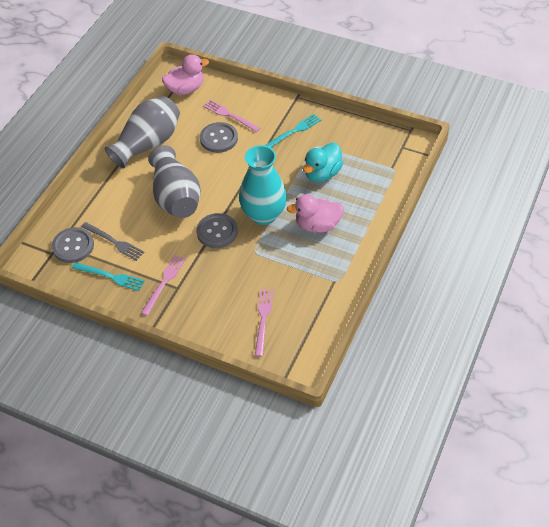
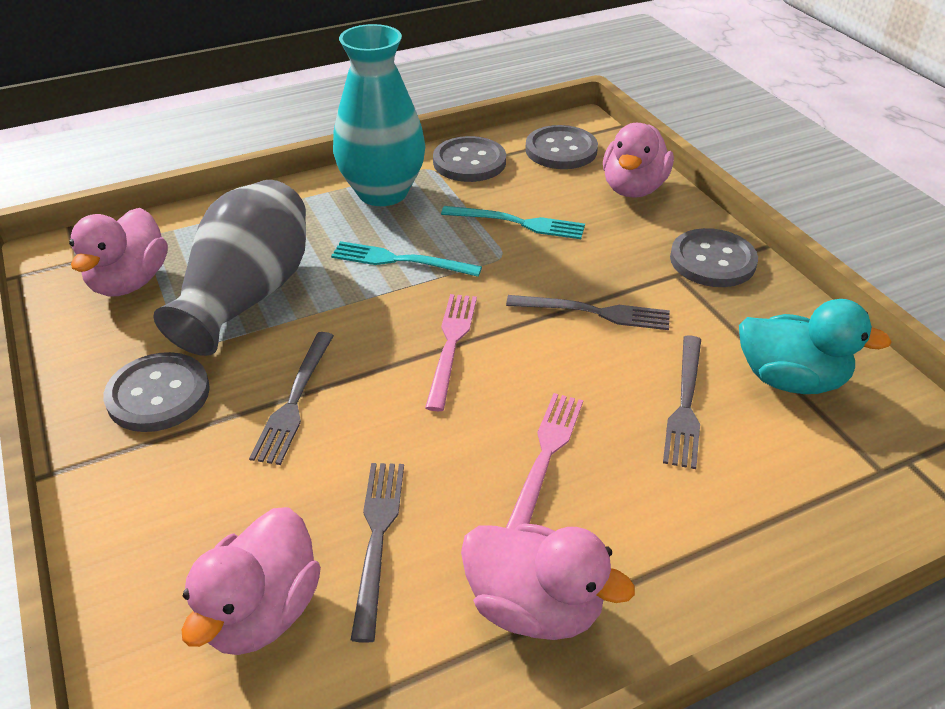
grey button: 3 -> 4
grey fork: 1 -> 4
grey vase: 2 -> 1
pink duck: 2 -> 4
pink fork: 3 -> 2

